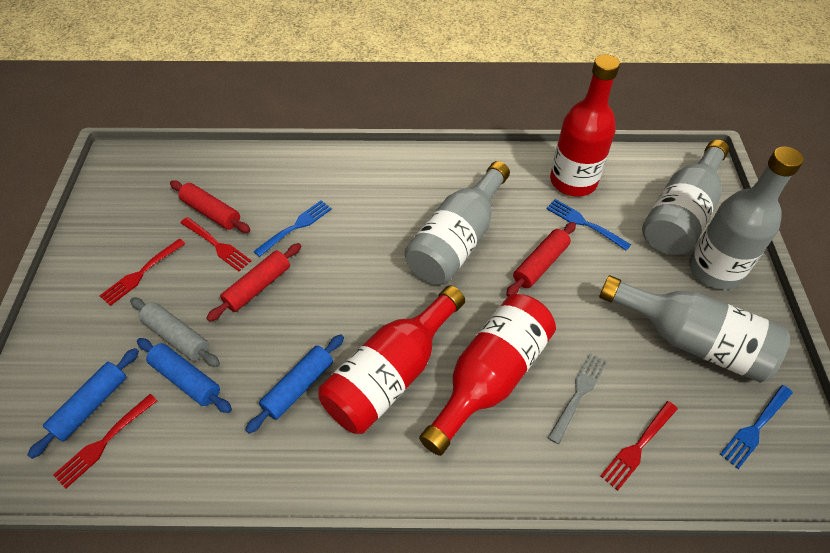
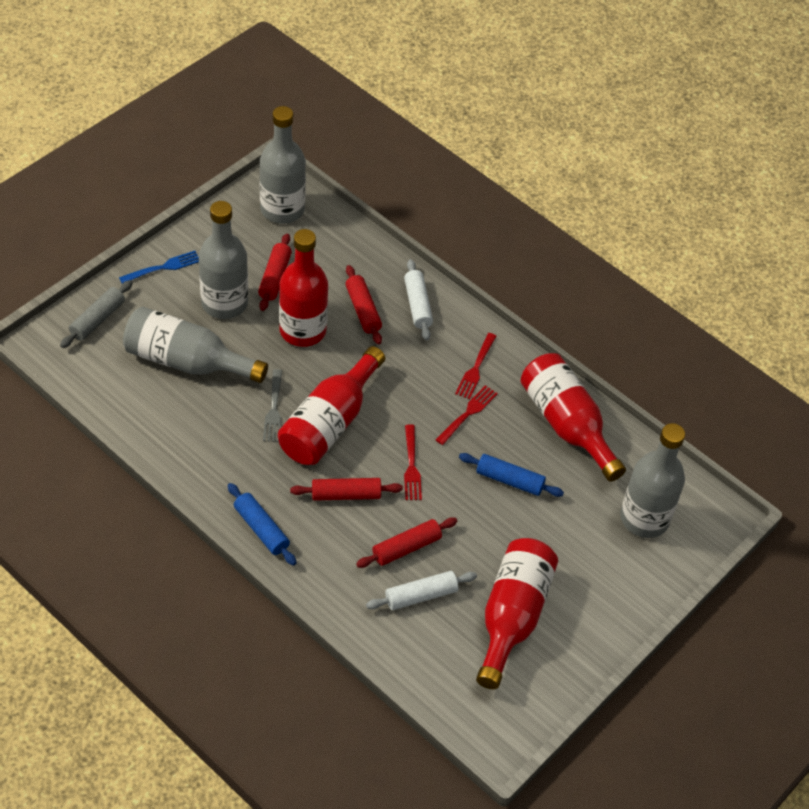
blue fork: 3 -> 1
blue rolling pin: 3 -> 2
red bottle: 3 -> 4
red fork: 4 -> 3
red rolling pin: 3 -> 4
white rolling pin: 0 -> 2

